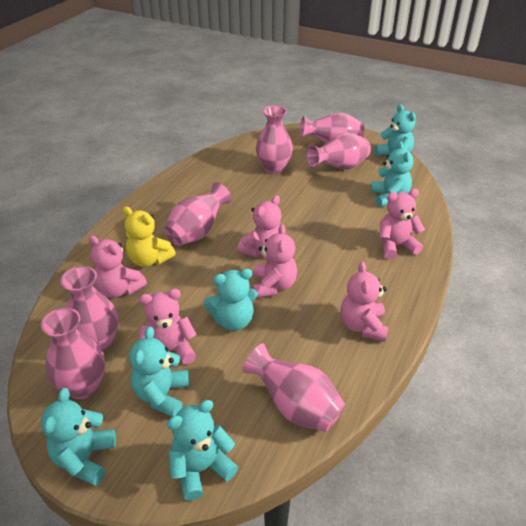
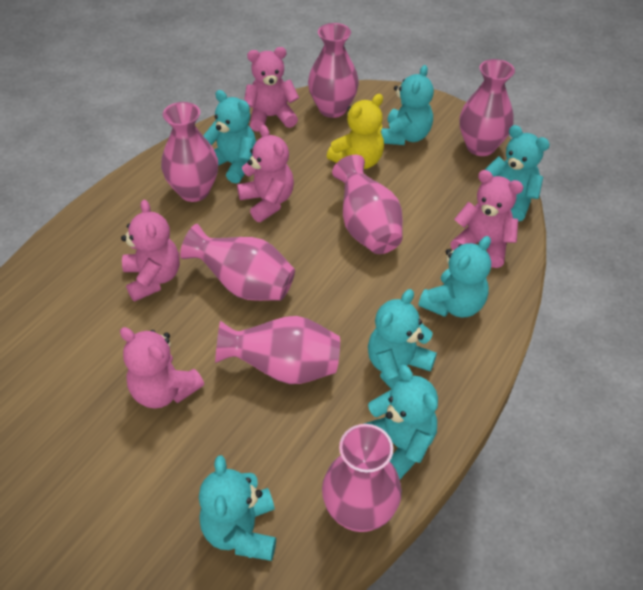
pink teddy bear: 6 -> 5
turquoise teddy bear: 6 -> 7

